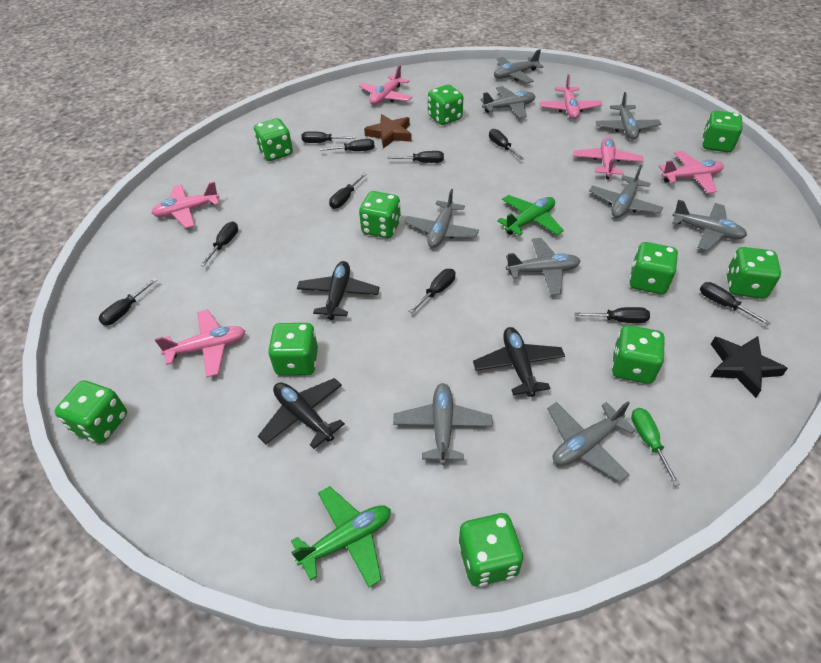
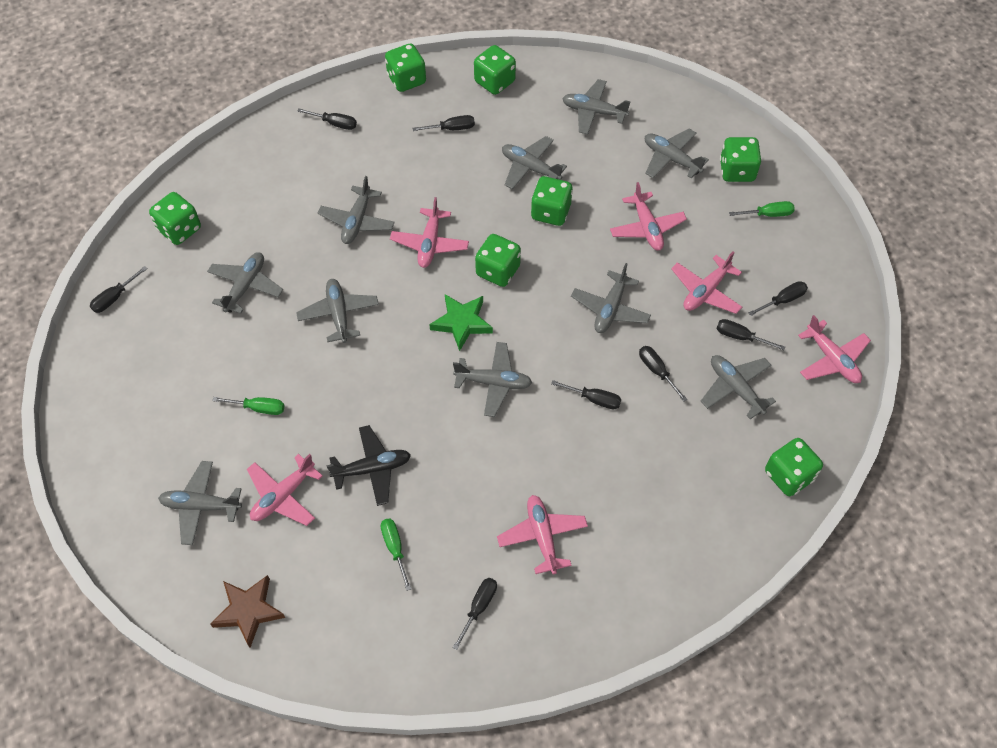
black plane: 3 -> 1
black screwdriver: 10 -> 8
black star: 1 -> 0
green dice: 10 -> 7
green plane: 2 -> 0
green screwdriver: 1 -> 3
green star: 0 -> 1
grey plane: 9 -> 10

